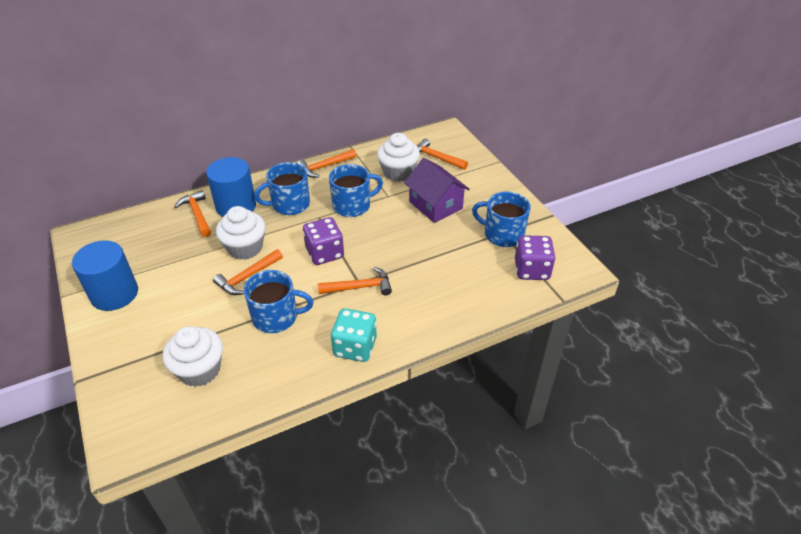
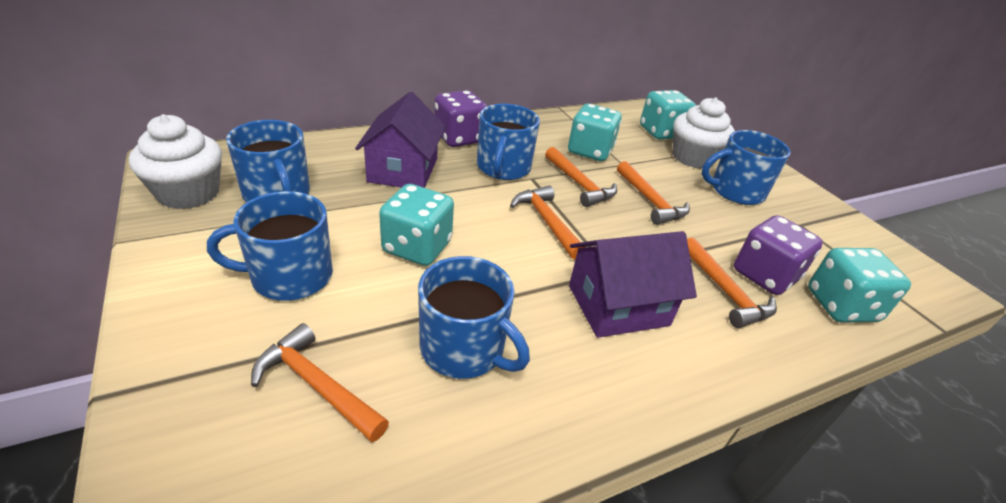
blue cylinder: 2 -> 0
blue mug: 4 -> 5
purple house: 1 -> 2
turquoise dice: 1 -> 4
white cupcake: 3 -> 2

